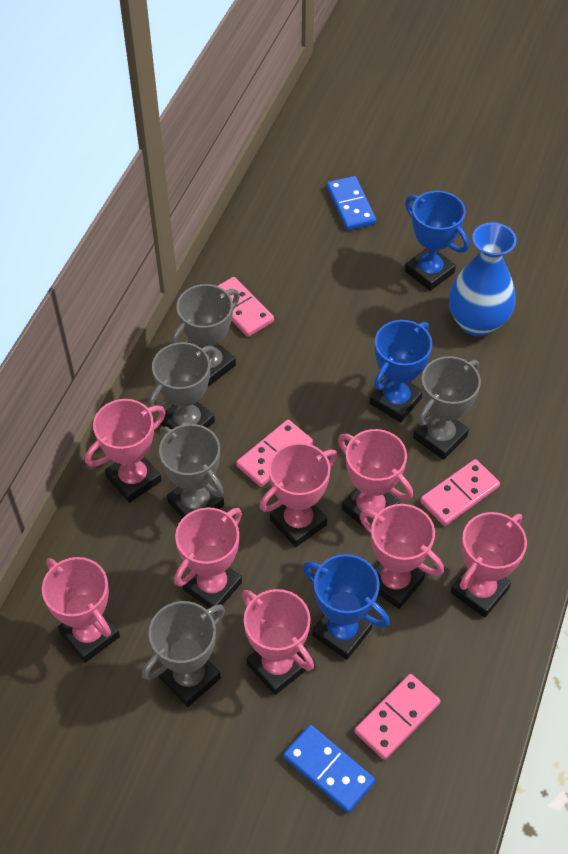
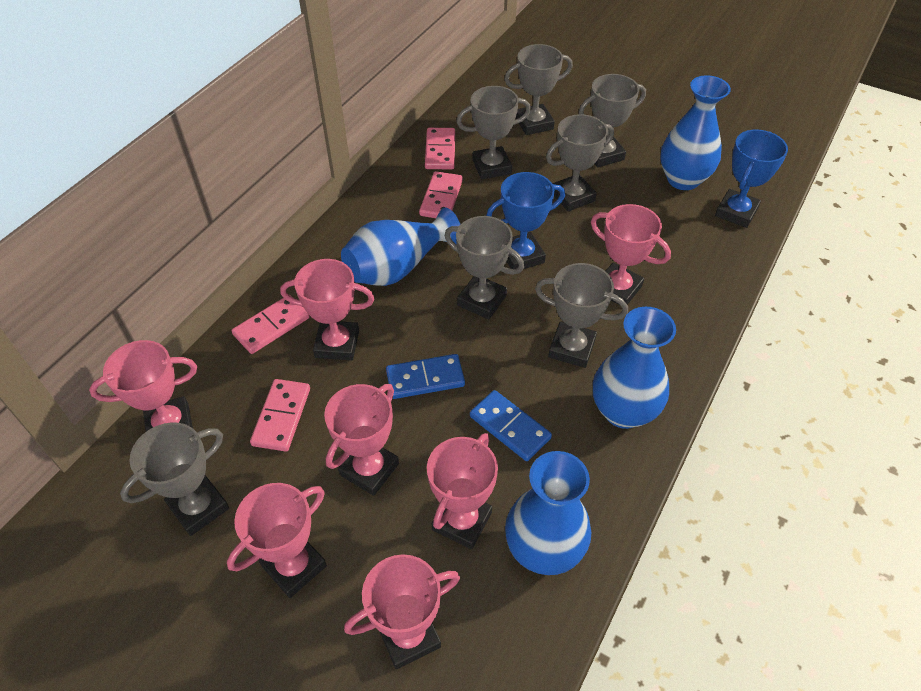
blue trophy: 3 -> 2
blue vase: 1 -> 4
grey trophy: 5 -> 7
pink trophy: 8 -> 7

